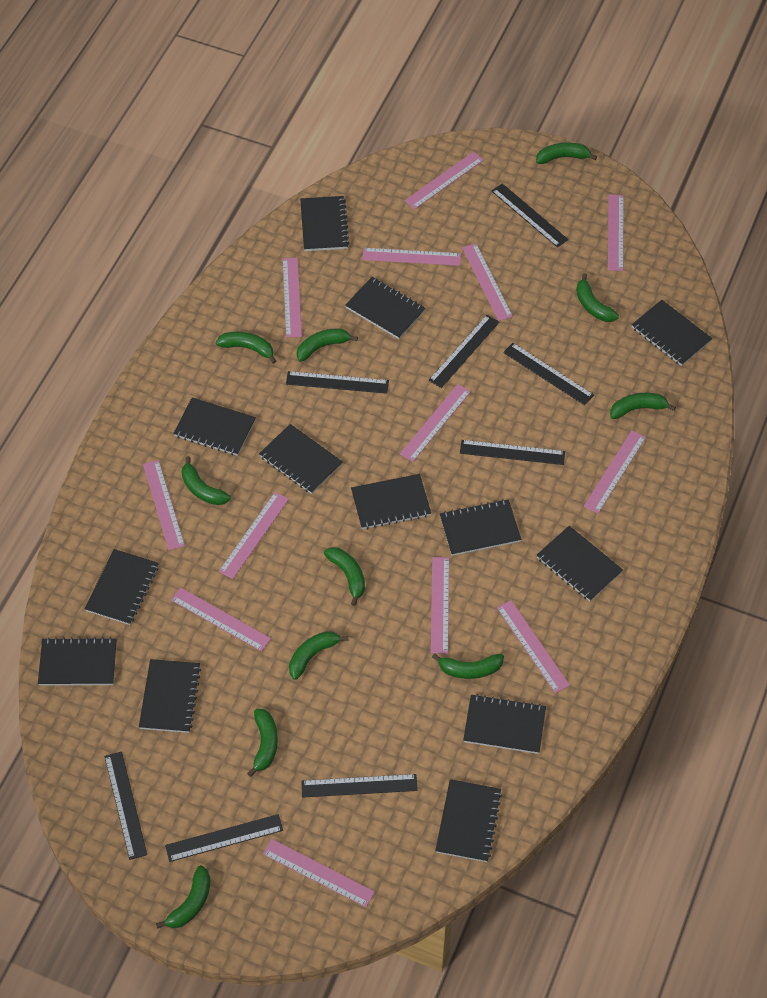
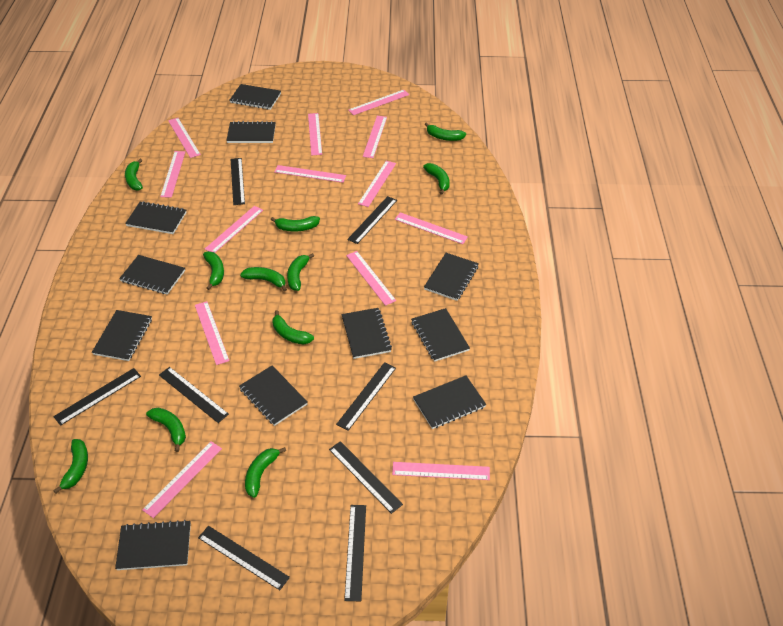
black notebook: 13 -> 11

